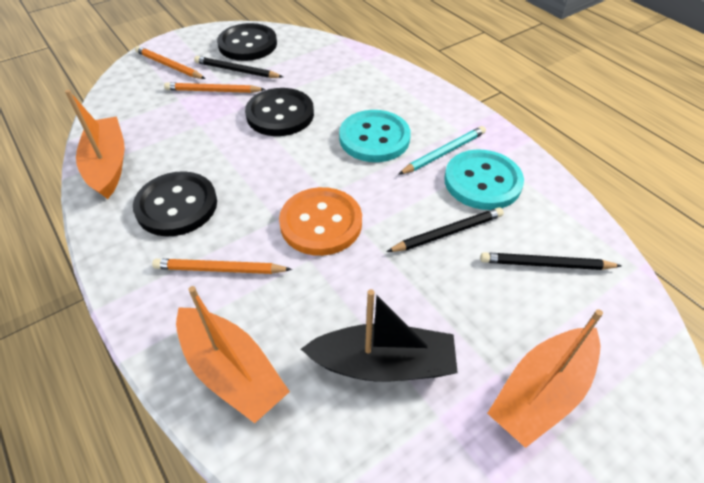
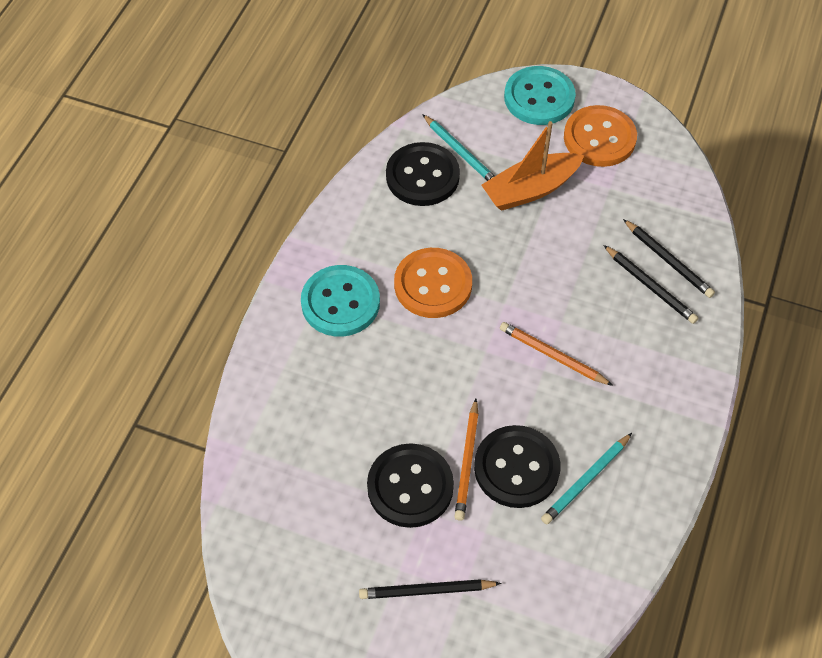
black boat: 1 -> 0
orange boat: 3 -> 1
orange button: 1 -> 2
orange pencil: 3 -> 2
turquoise pencil: 1 -> 2

